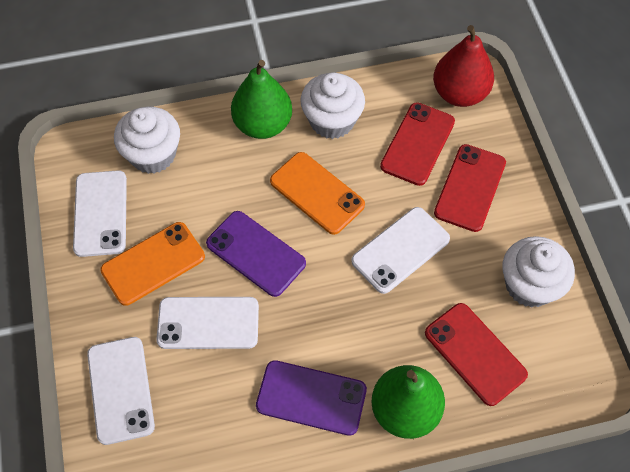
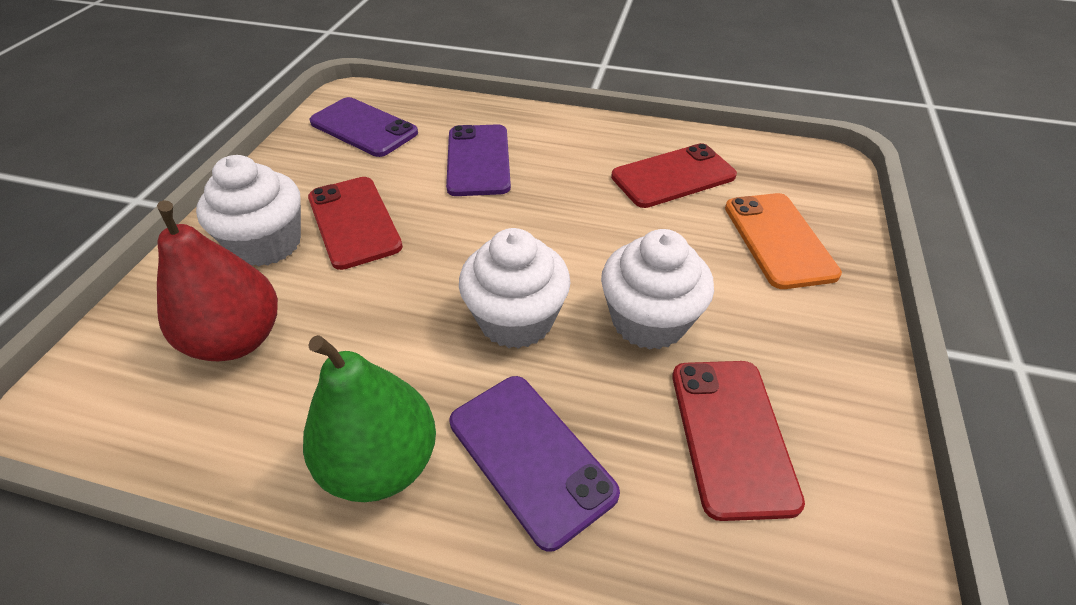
green pear: 2 -> 1
orange phone: 2 -> 1
purple phone: 2 -> 3
white phone: 4 -> 0

